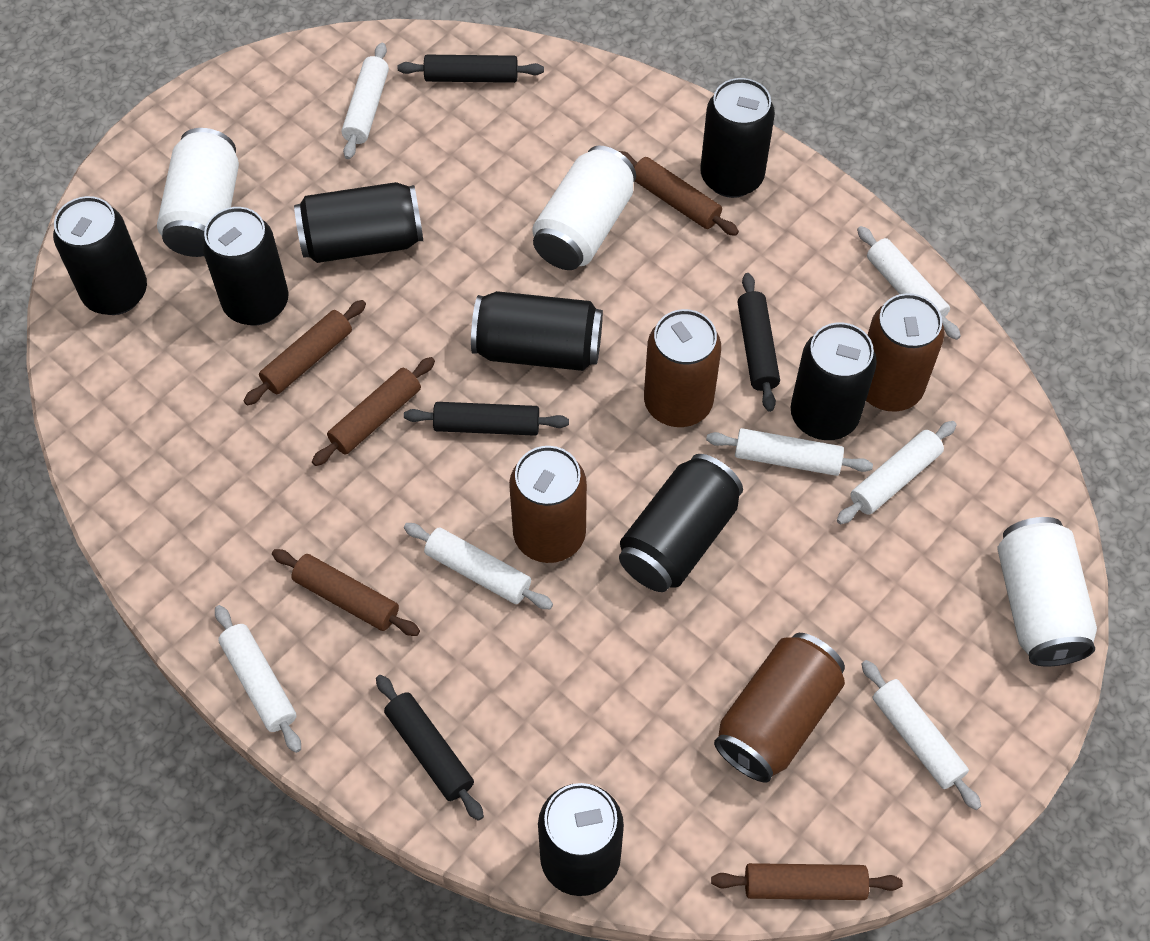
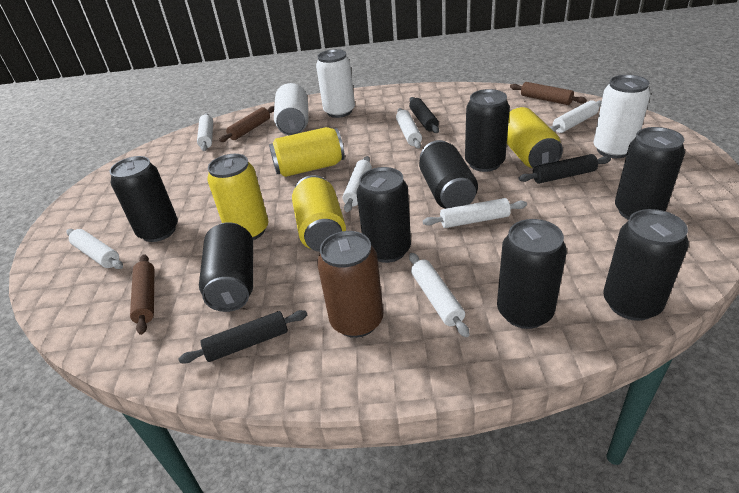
black rolling pin: 4 -> 3
brown can: 4 -> 1
brown rolling pin: 5 -> 3
yellow can: 0 -> 4

